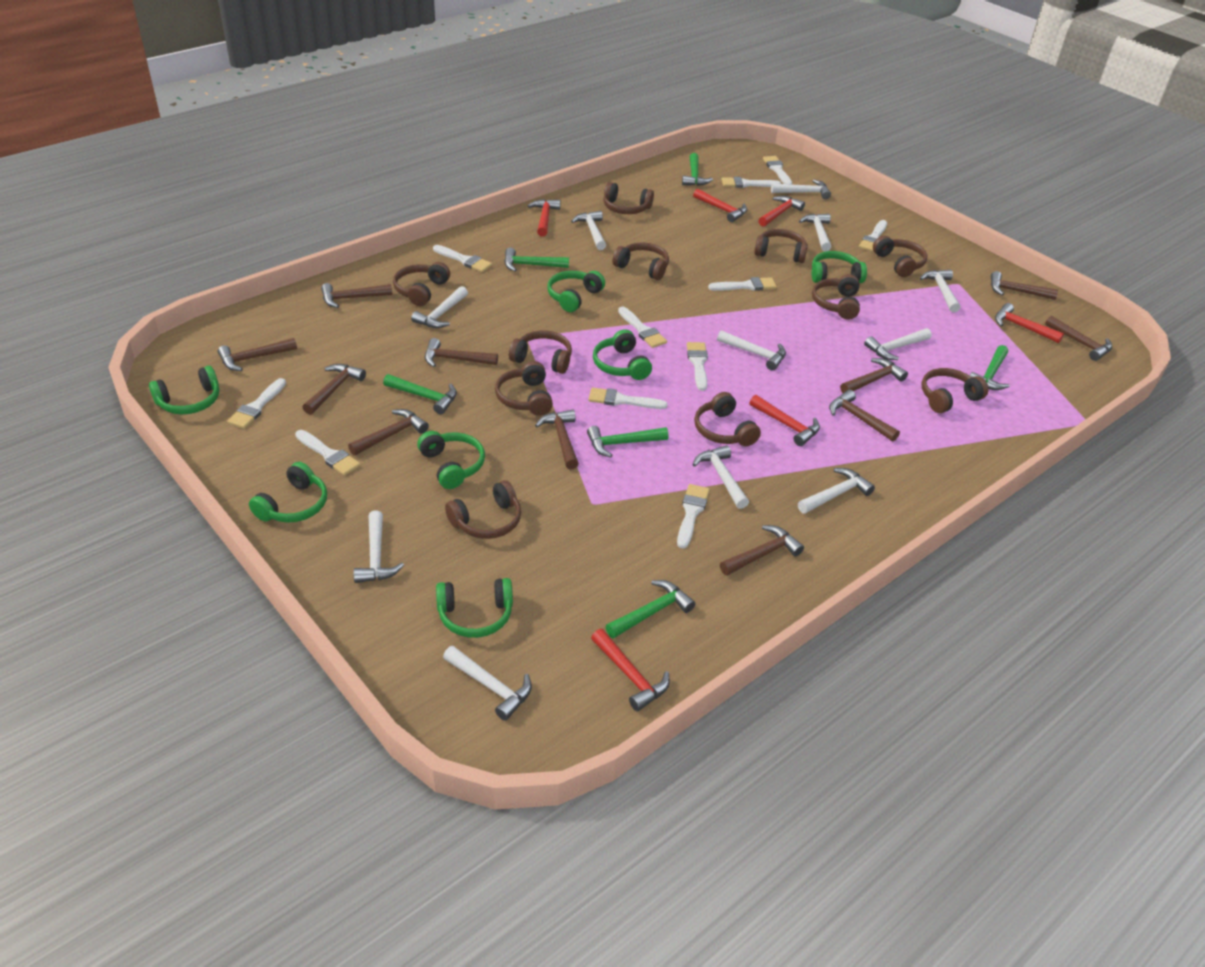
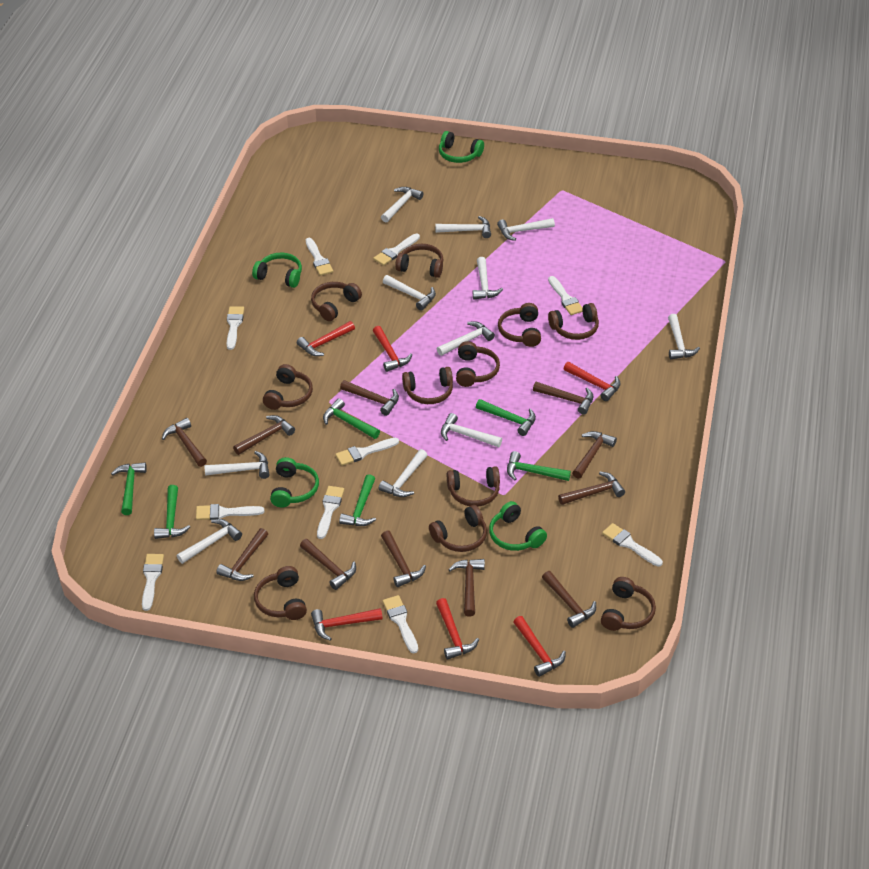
green headphones: 7 -> 4
white brush: 11 -> 10

